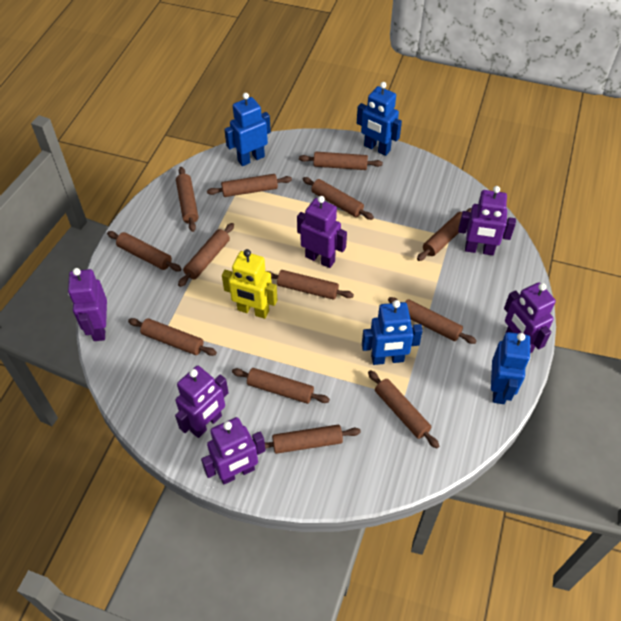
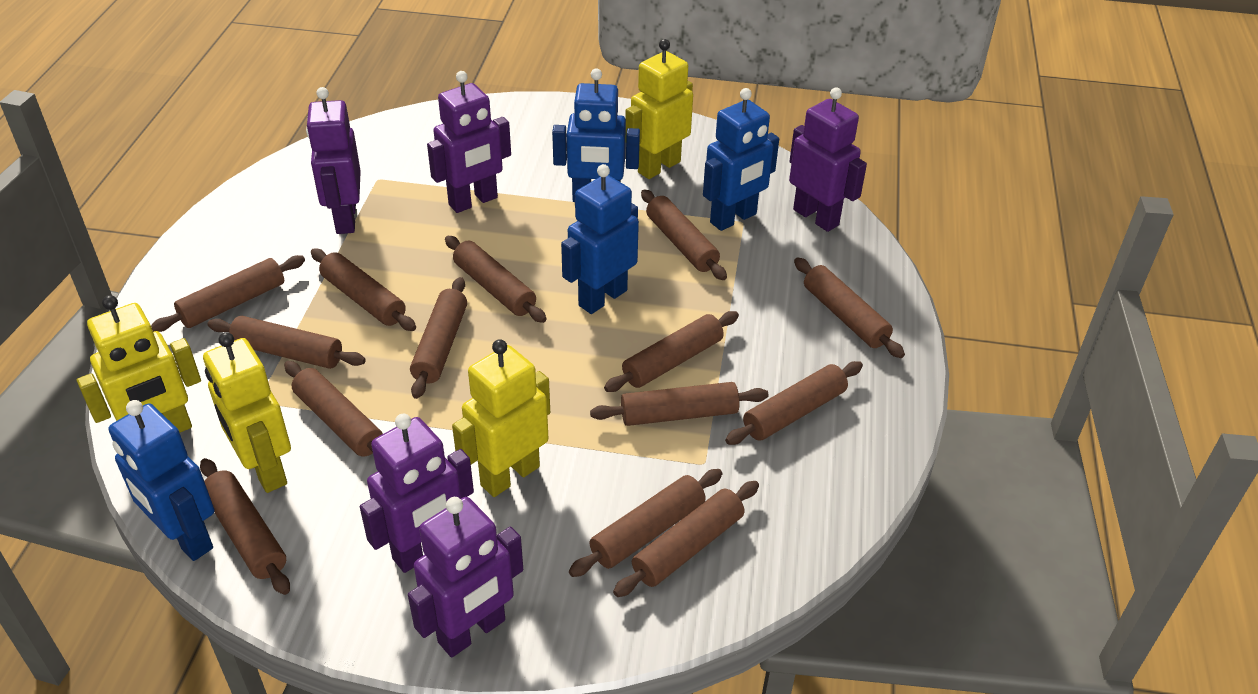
brown rolling pin: 13 -> 14
purple robot: 6 -> 5
yellow robot: 1 -> 4

